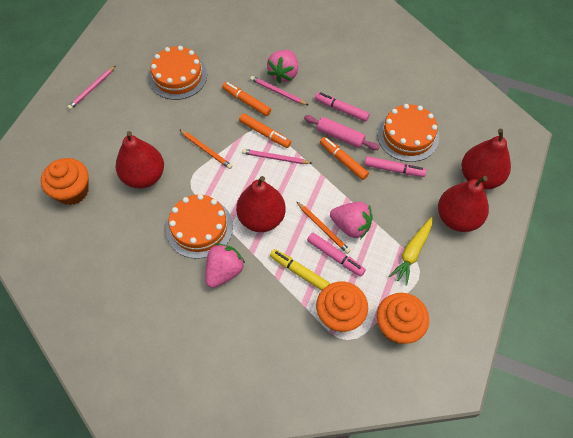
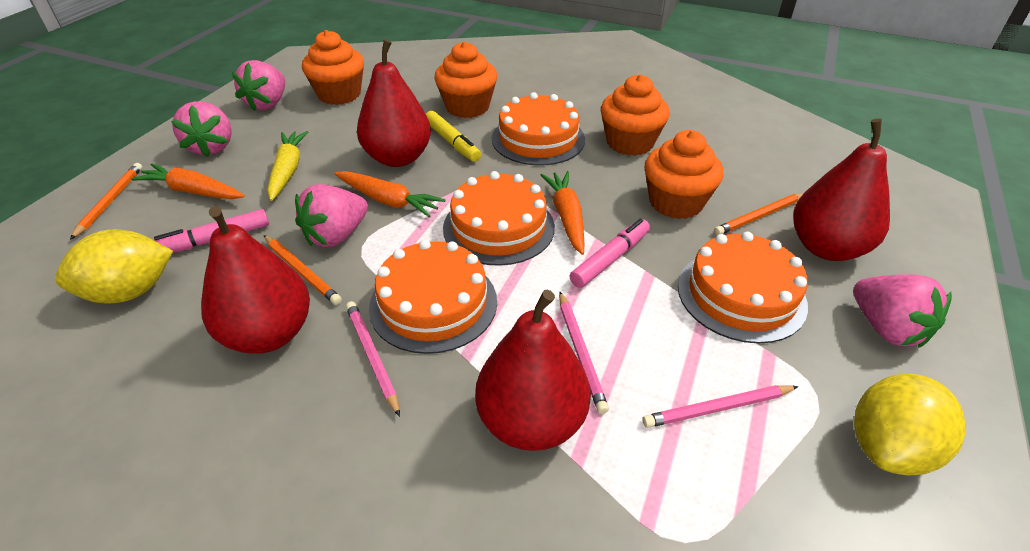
orange cake: 3 -> 4
orange carrot: 0 -> 3
orange cupcake: 3 -> 4
orange marker: 3 -> 0
orange pencil: 2 -> 3
pink marker: 3 -> 2
pink rolling pin: 1 -> 0
pink strawberry: 3 -> 4
yellow lemon: 0 -> 2

